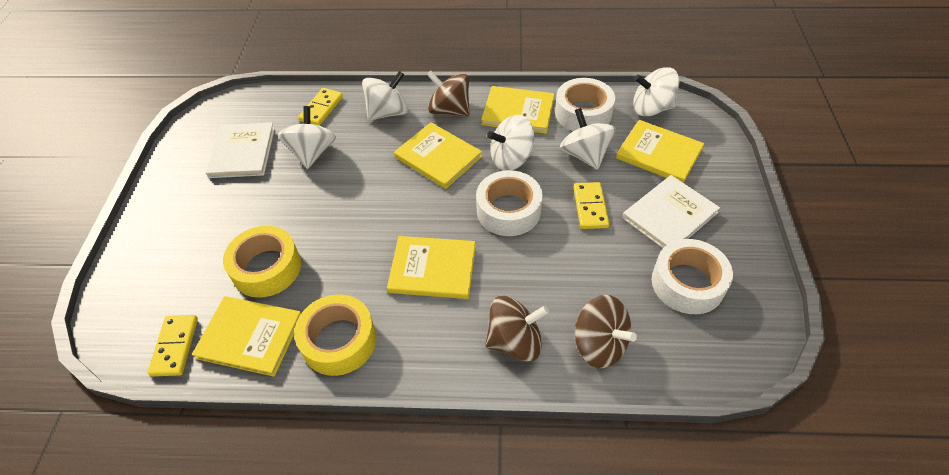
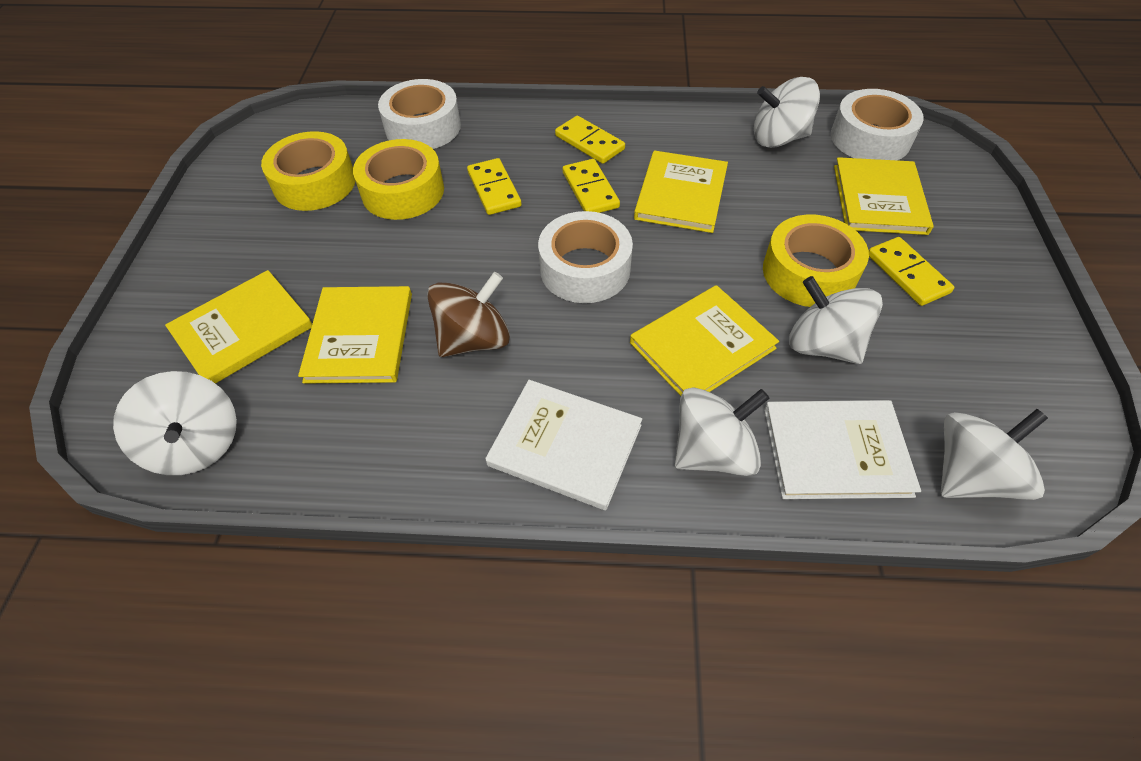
brown spinning top: 3 -> 1
yellow domino: 3 -> 4
yellow tape: 2 -> 3

